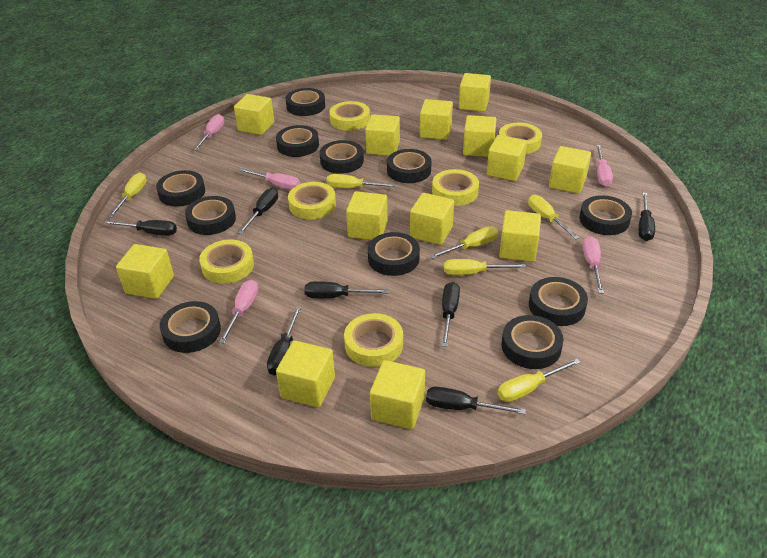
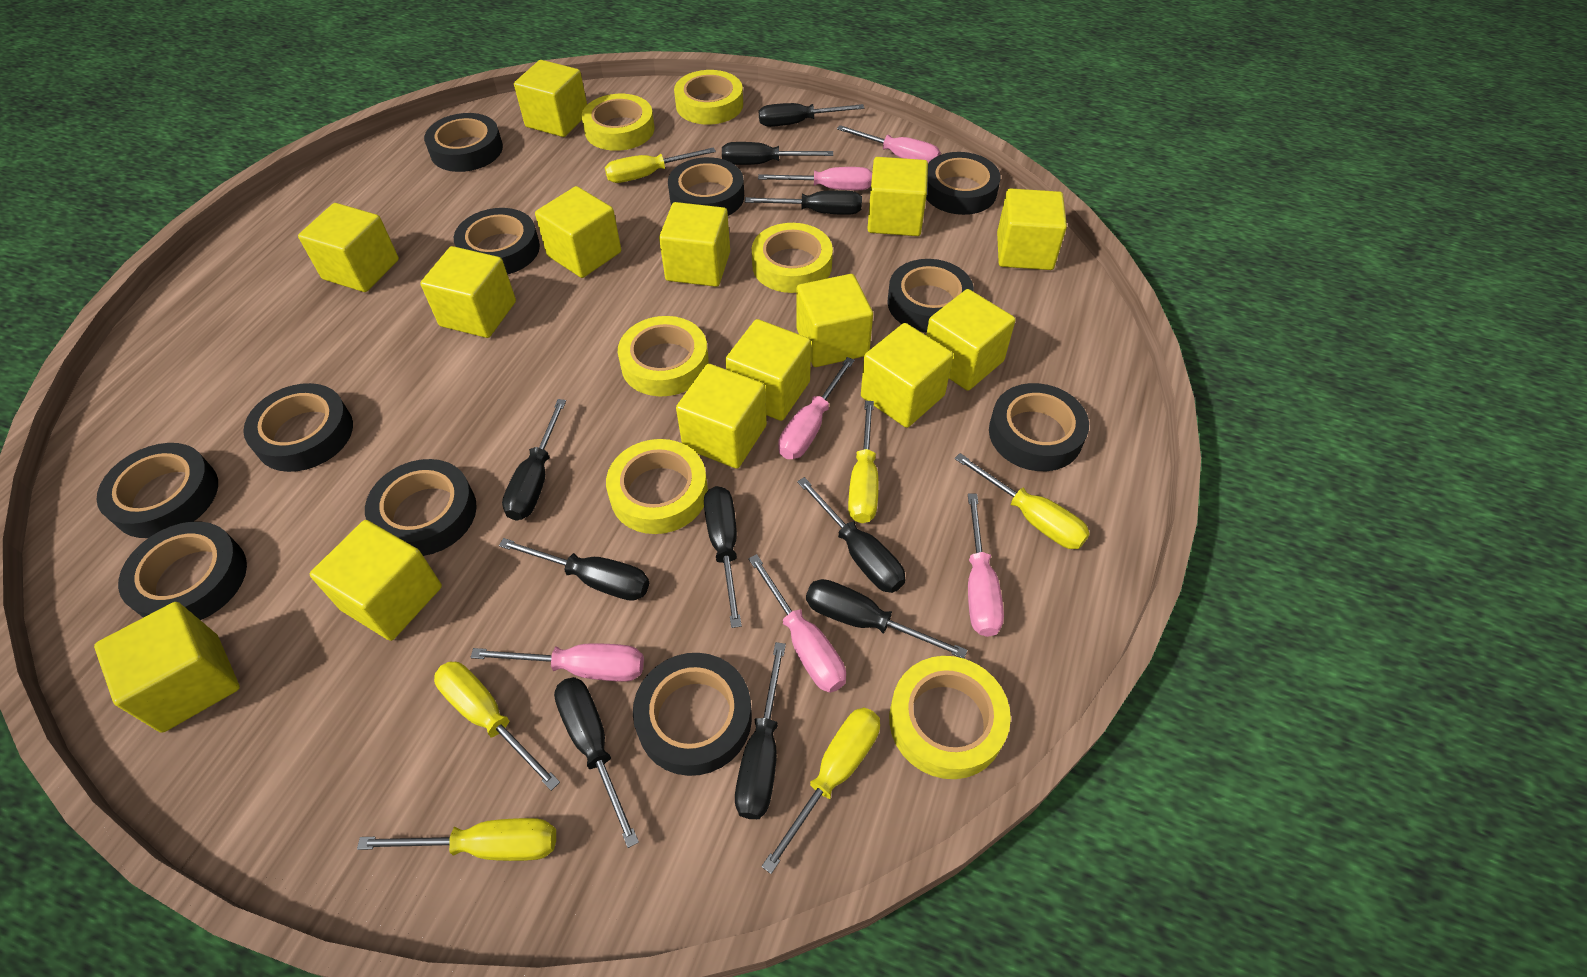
black screwdriver: 7 -> 10
pink screwdriver: 5 -> 6
yellow cube: 13 -> 14

